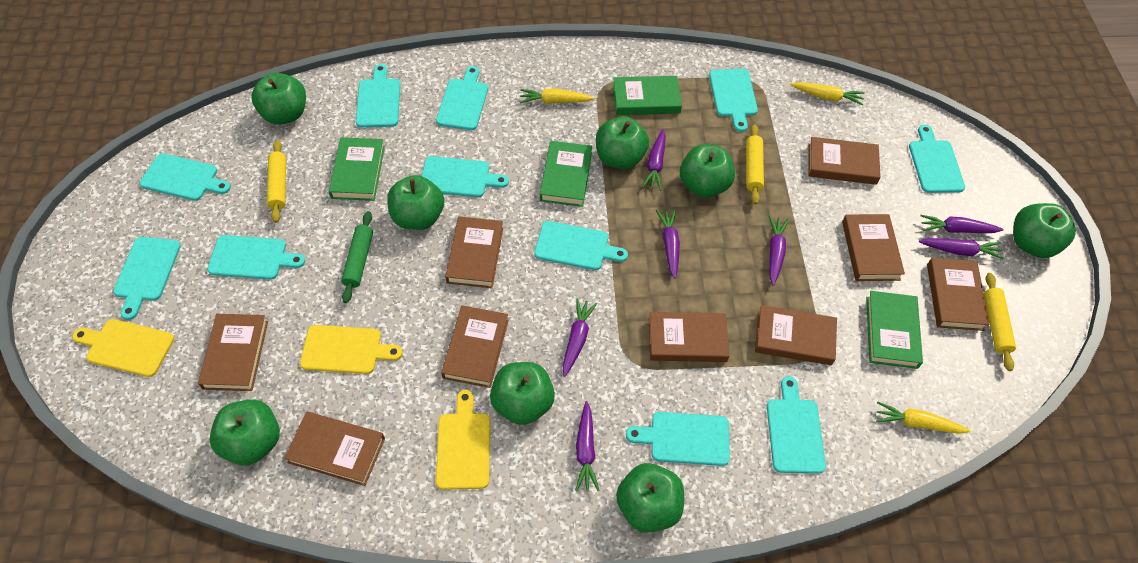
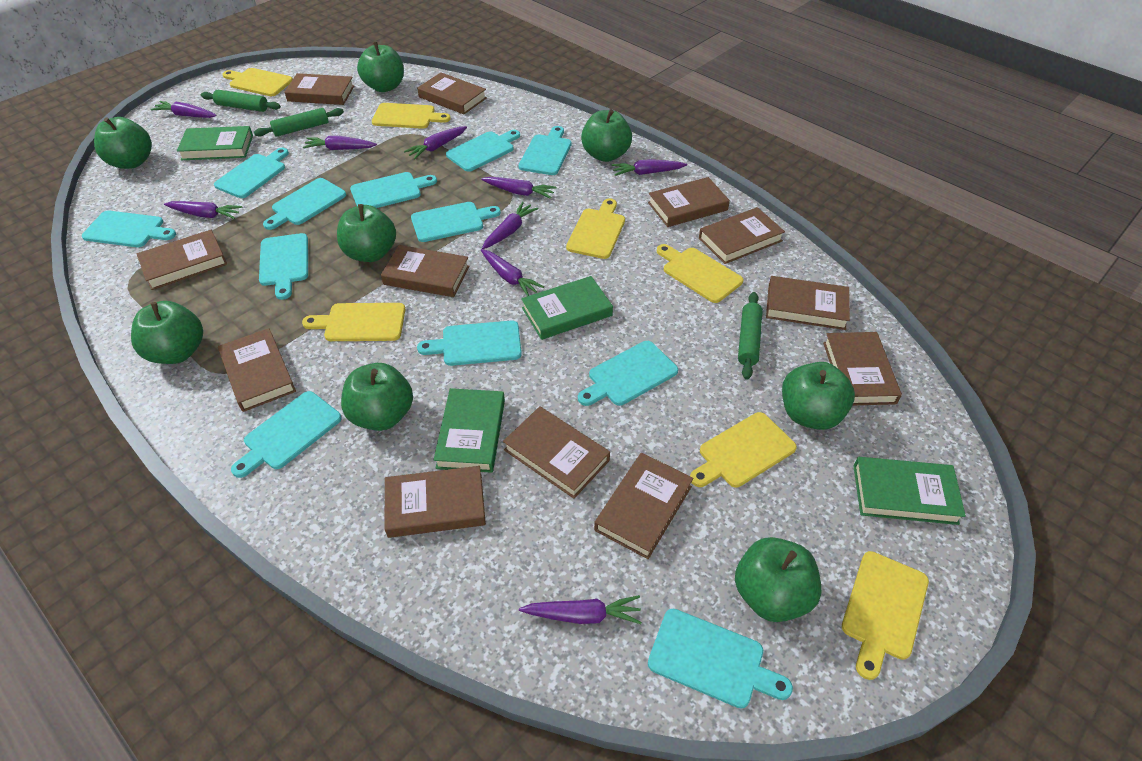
brown book: 9 -> 12
green rolling pin: 1 -> 3
purple carrot: 7 -> 9
turquoise cutting board: 11 -> 12
yellow carrot: 3 -> 0
yellow cutting board: 3 -> 7
yellow rolling pin: 3 -> 0

